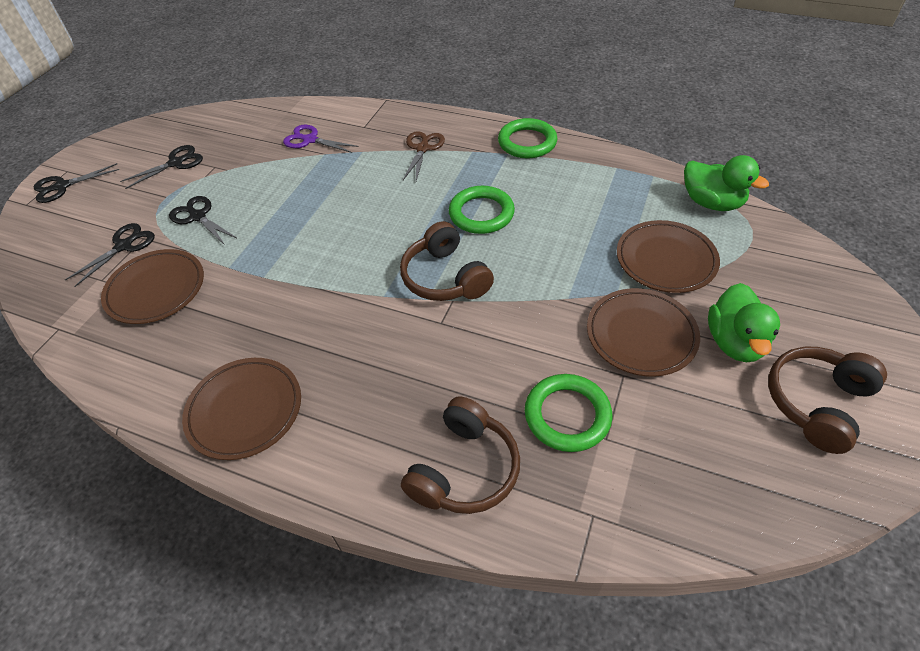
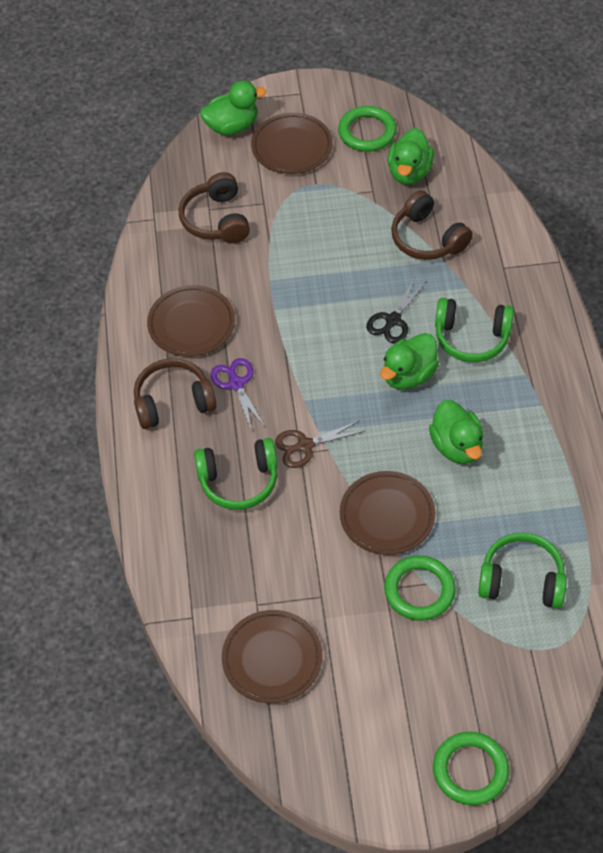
black scissors: 4 -> 1
green duck: 2 -> 4
green headphones: 0 -> 3

